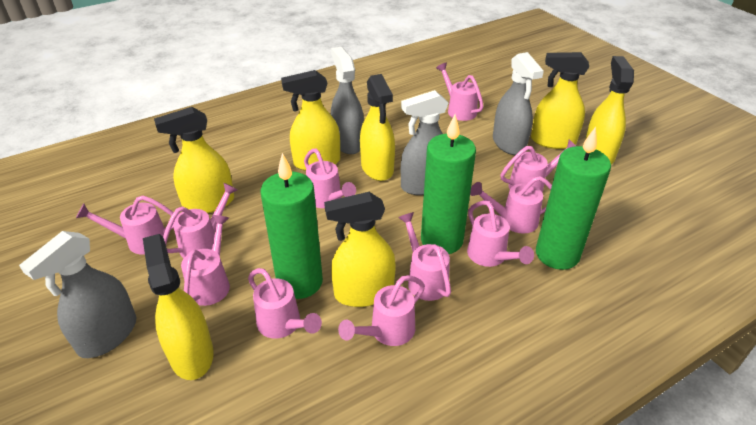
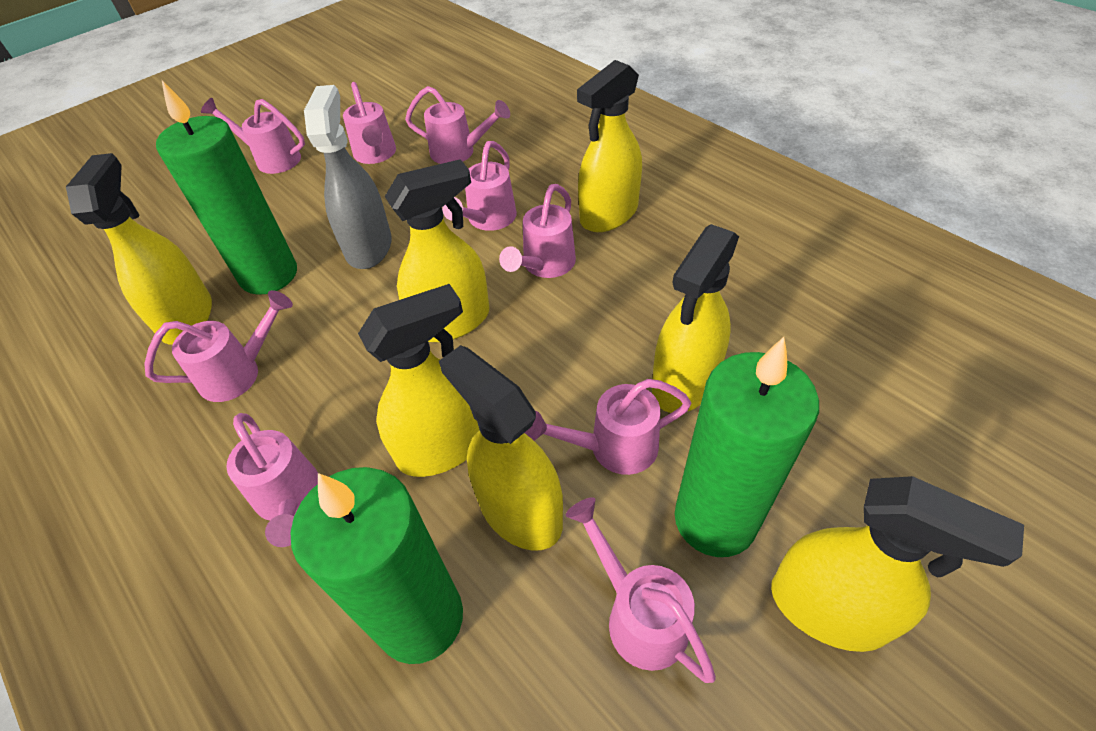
grey spray bottle: 4 -> 1
pink watering can: 11 -> 9

